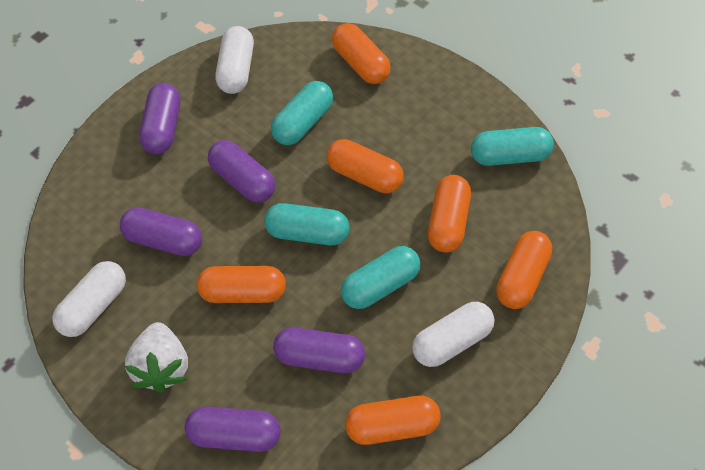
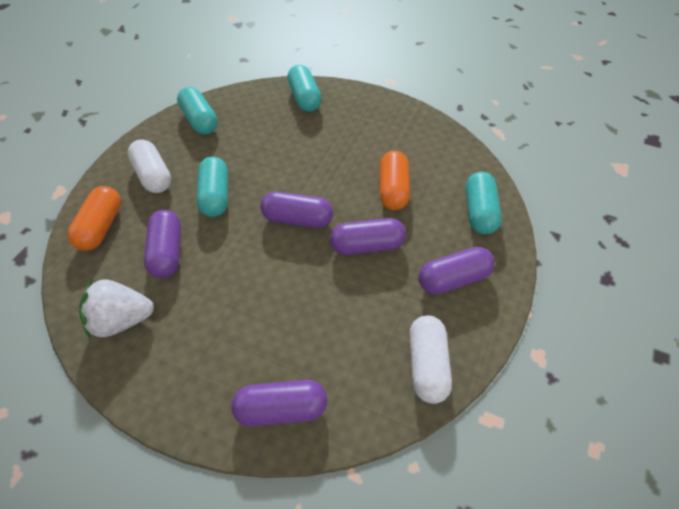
orange capsule: 6 -> 2
white capsule: 3 -> 2

